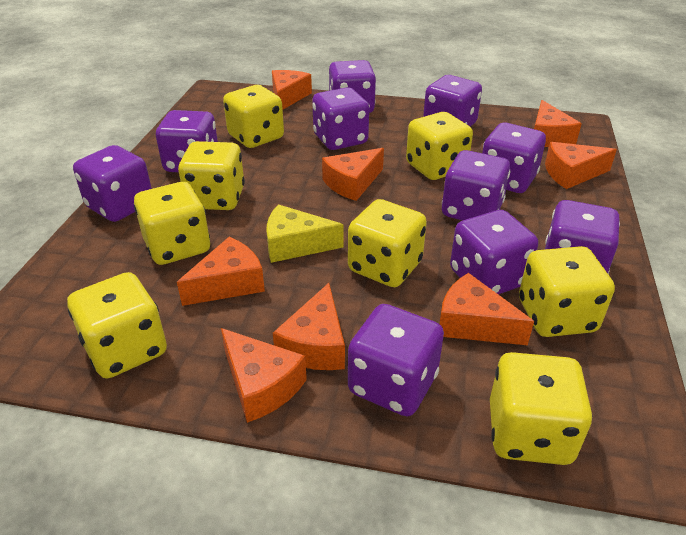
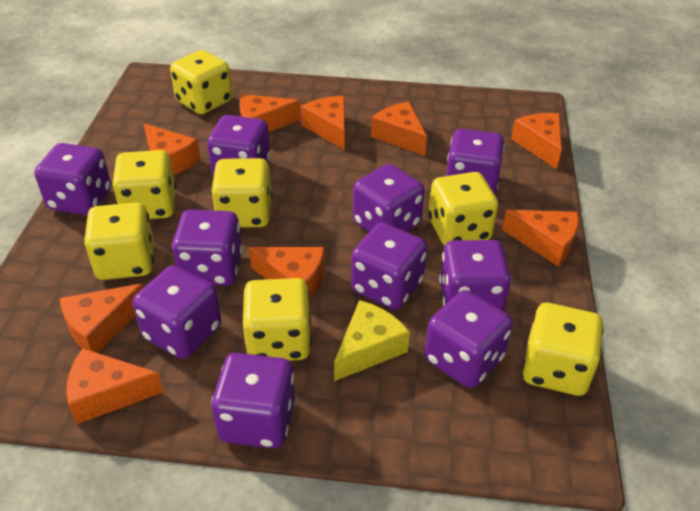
orange cheese: 8 -> 9
yellow dice: 8 -> 7

